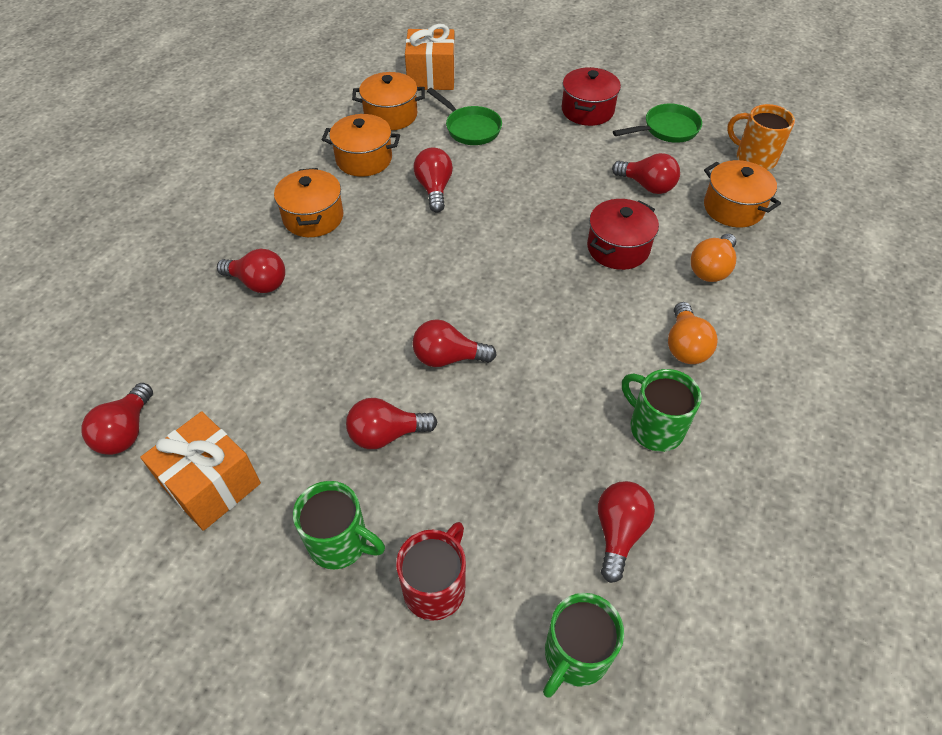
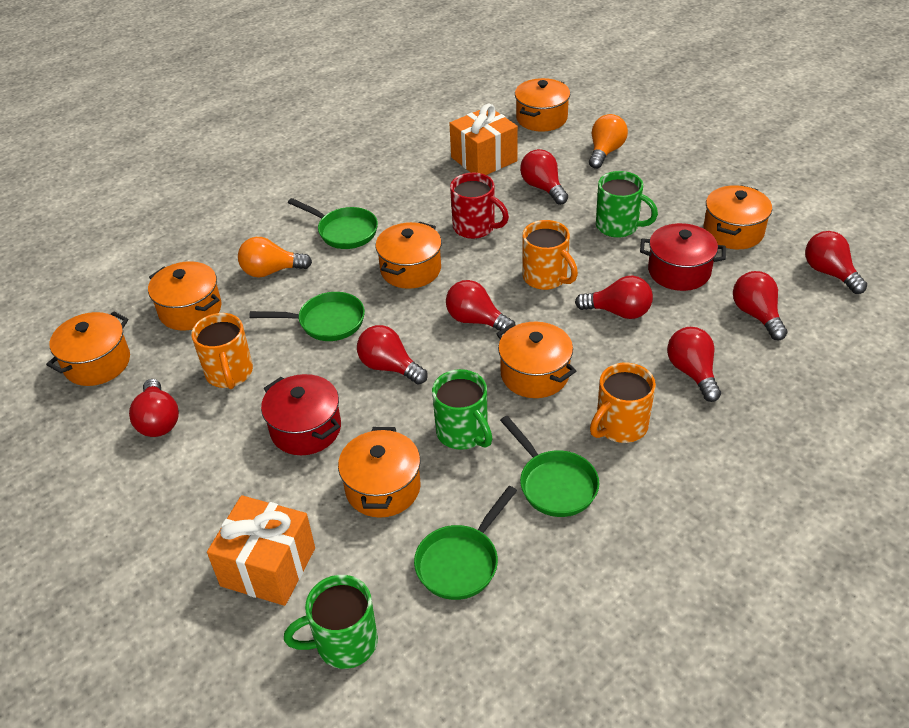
green pan: 2 -> 4
orange mug: 1 -> 3
orange pot: 4 -> 7
red light bulb: 7 -> 8

